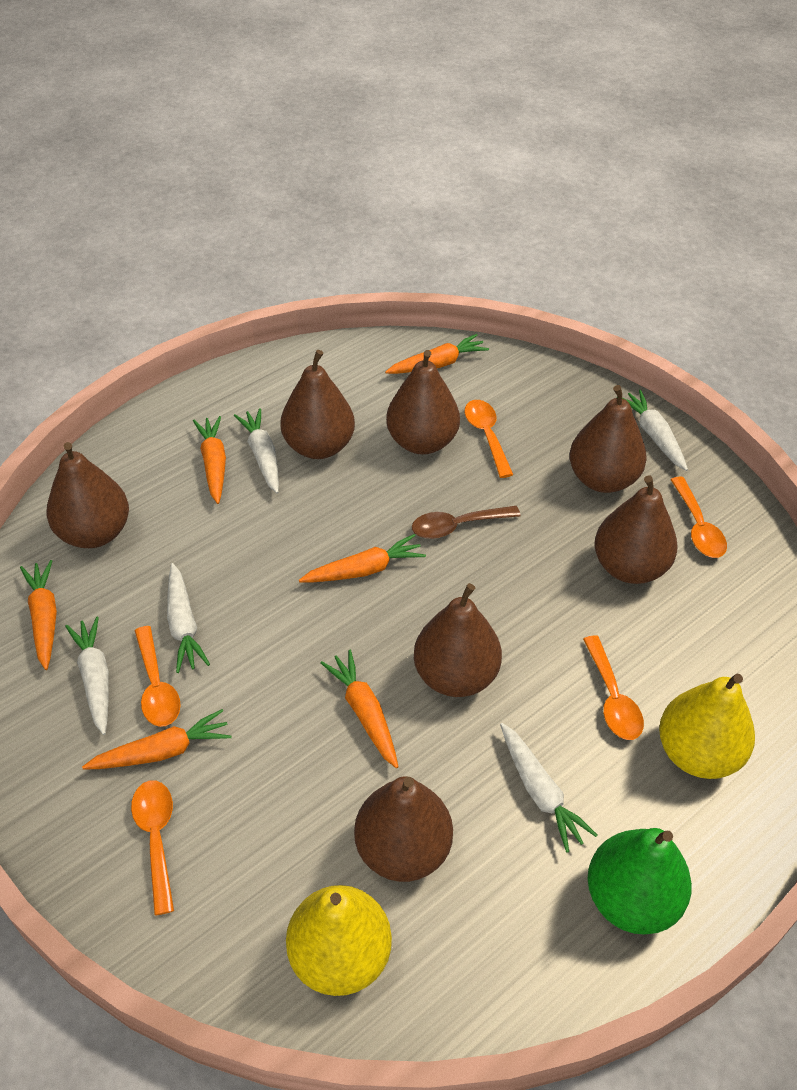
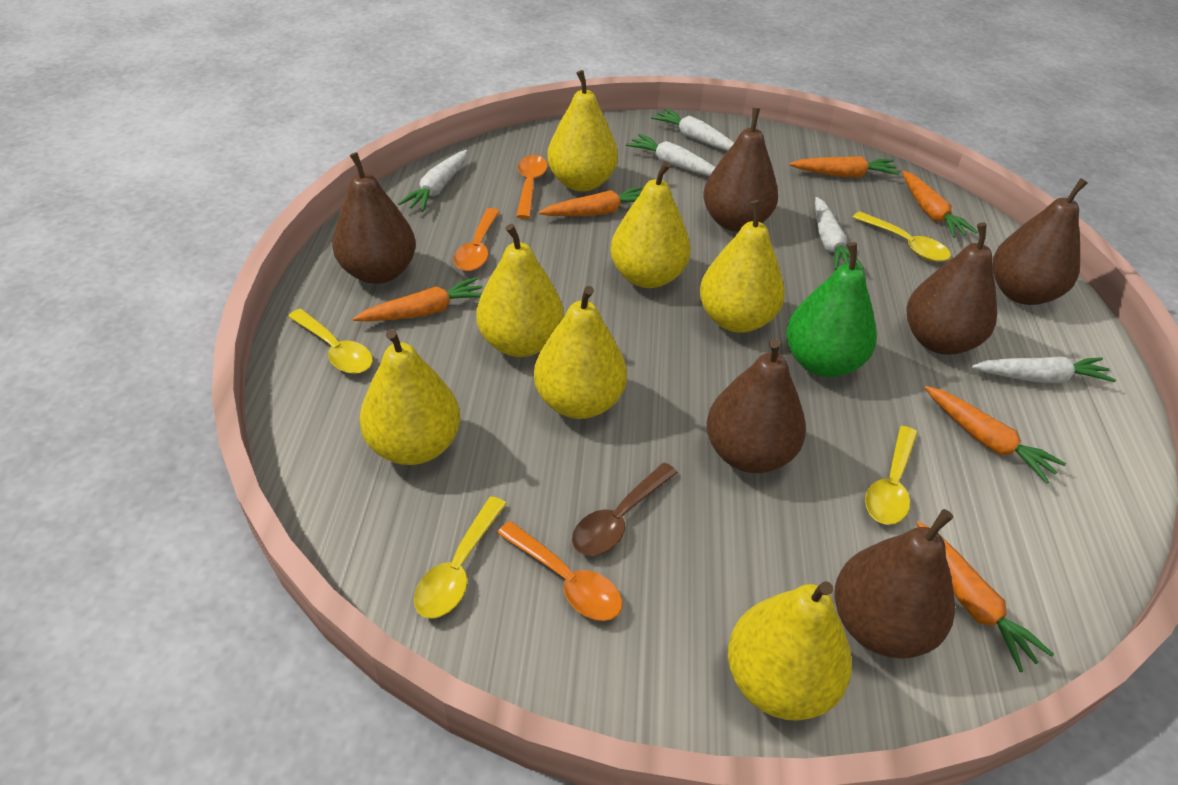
brown pear: 7 -> 6
orange spoon: 5 -> 3
yellow pear: 2 -> 7
yellow spoon: 0 -> 4

